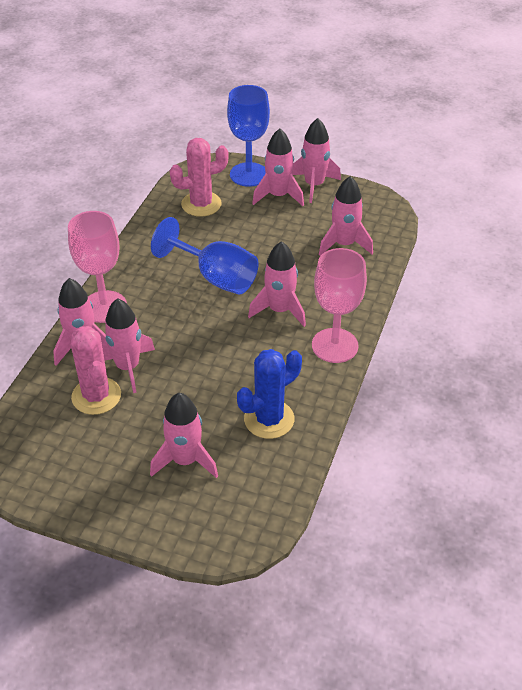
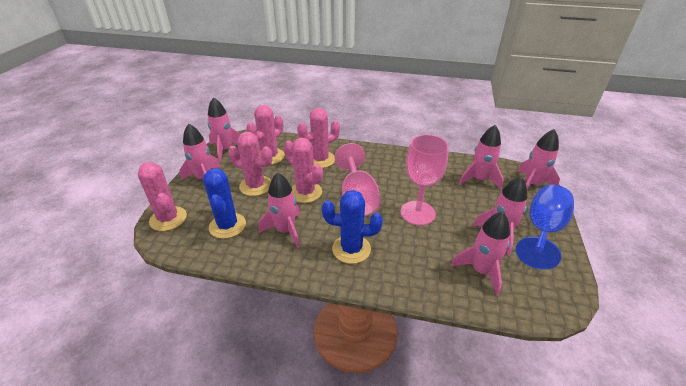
blue cactus: 1 -> 2
blue goblet: 2 -> 1
pink cactus: 2 -> 5

